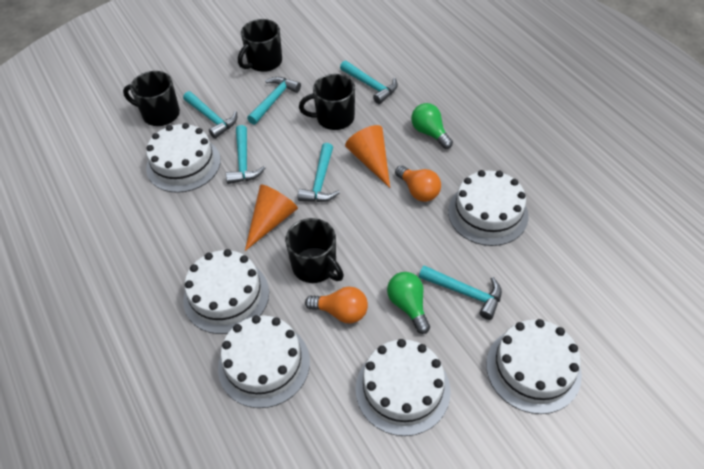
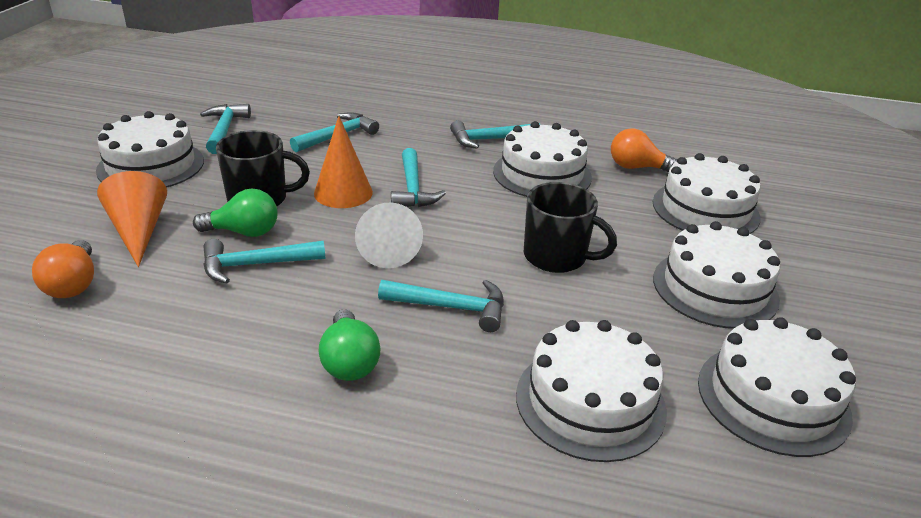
black mug: 4 -> 2
white cone: 0 -> 1

